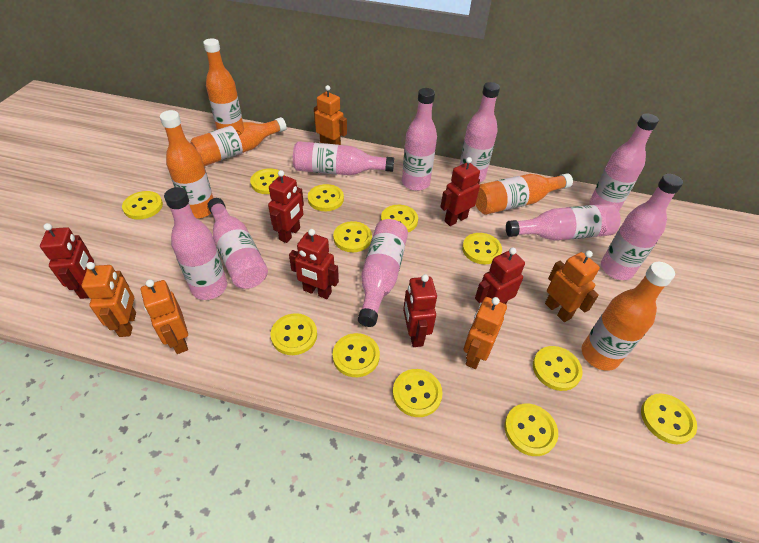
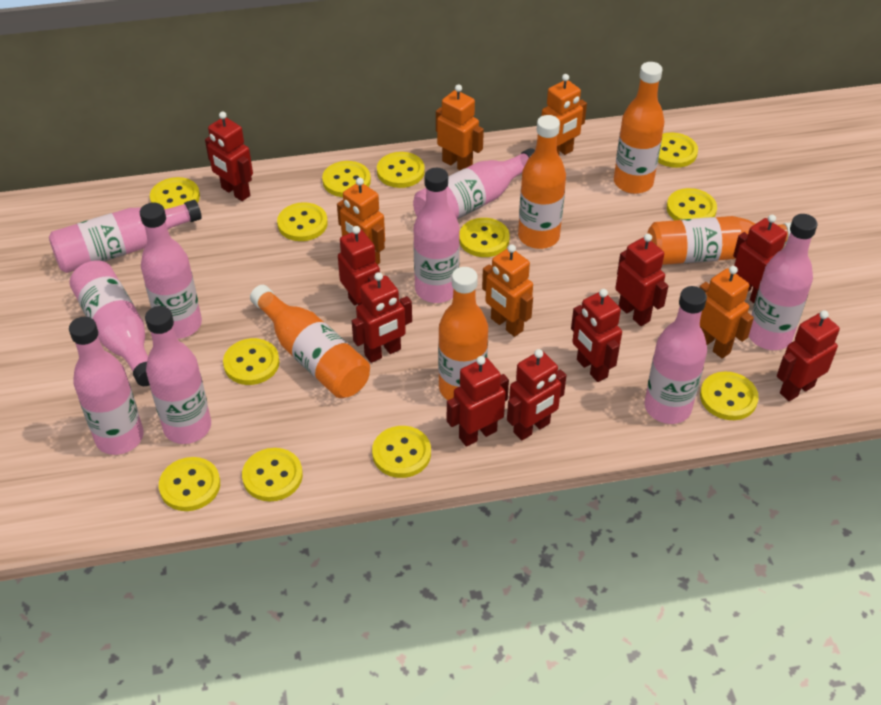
red robot: 6 -> 9

